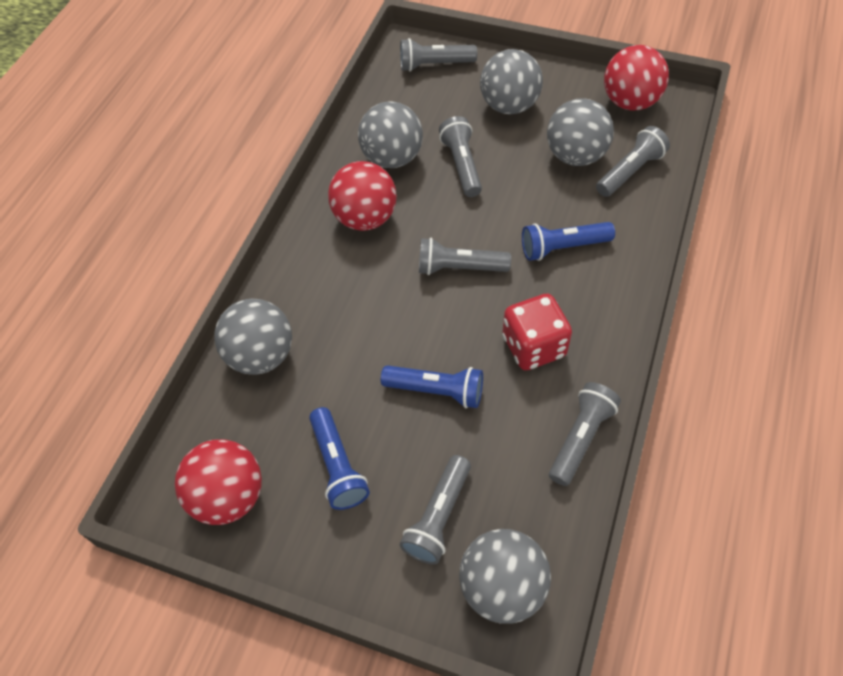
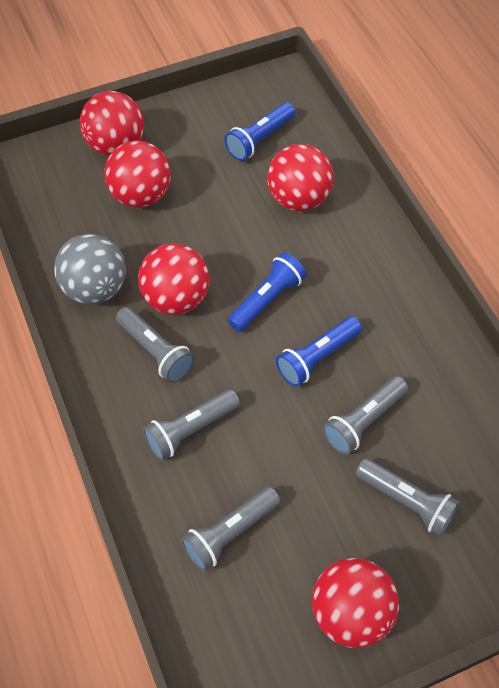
grey ball: 5 -> 1
grey flashlight: 6 -> 5
red ball: 3 -> 5
red dice: 1 -> 0

